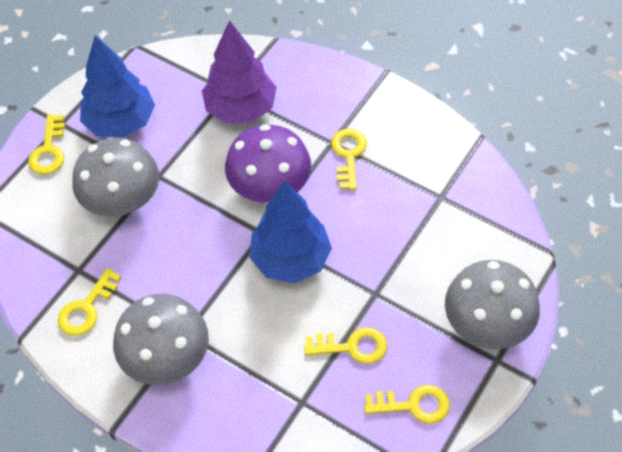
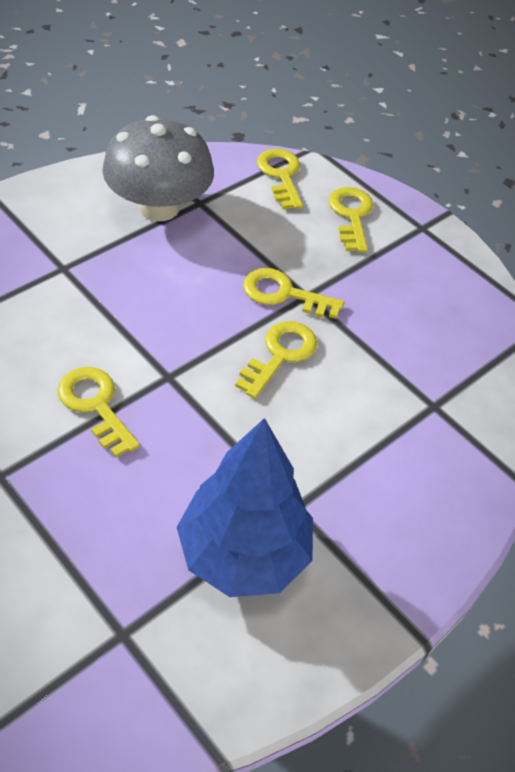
blue tree: 2 -> 1
grey mushroom: 3 -> 1
purple mushroom: 1 -> 0
purple tree: 1 -> 0

